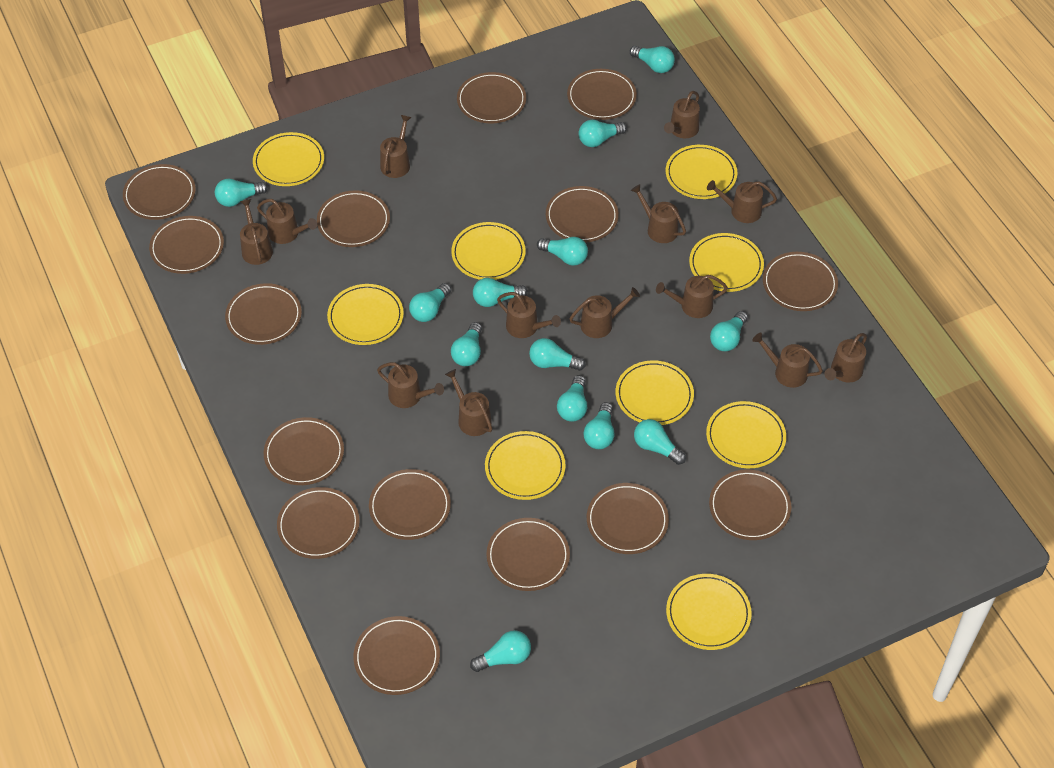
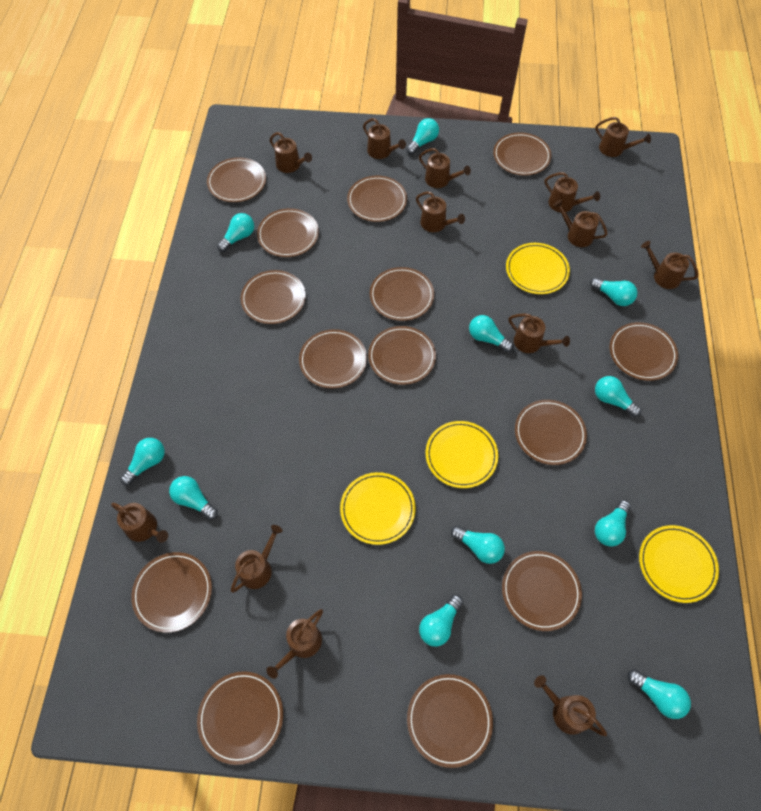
brown plate: 15 -> 14
turquoise light bulb: 13 -> 11
yellow plate: 9 -> 4

